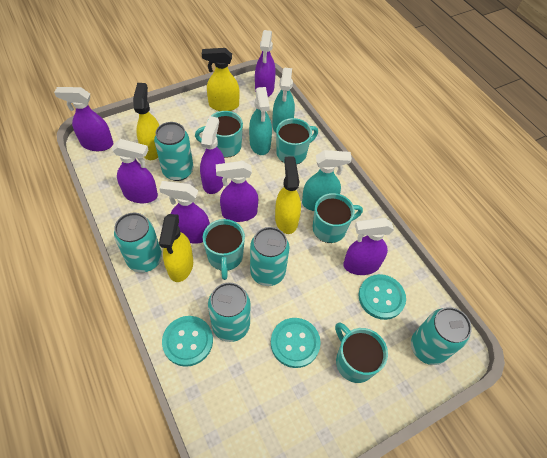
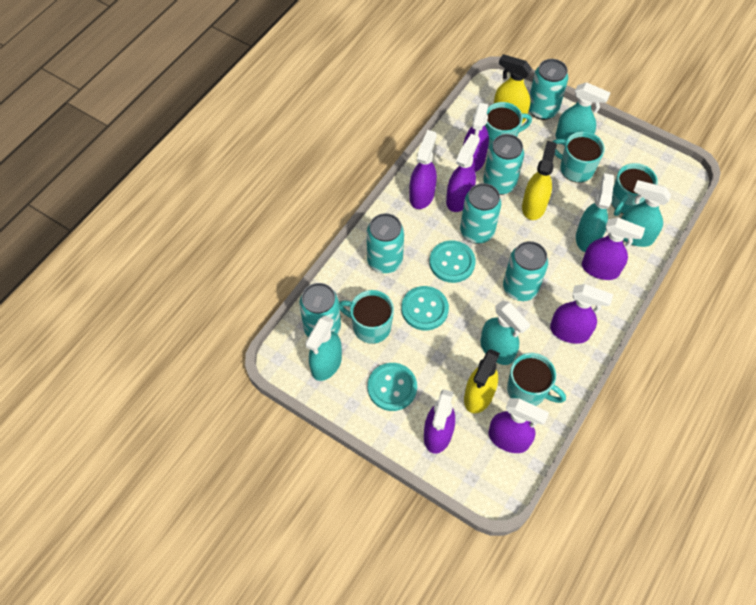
turquoise can: 5 -> 6
turquoise spray bottle: 3 -> 5
yellow spray bottle: 4 -> 3

